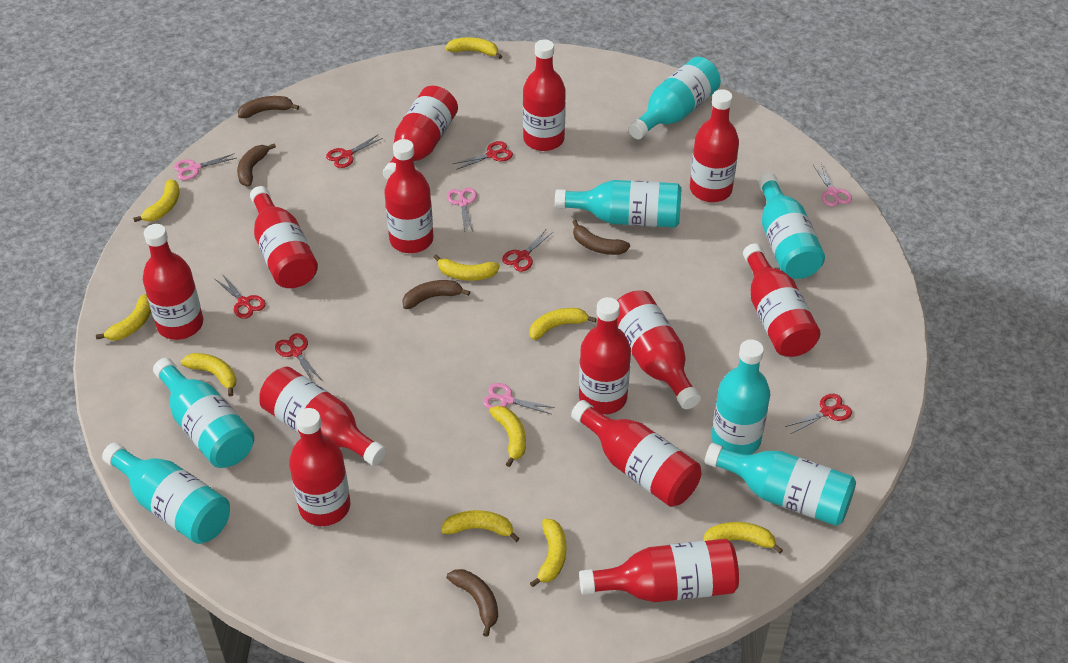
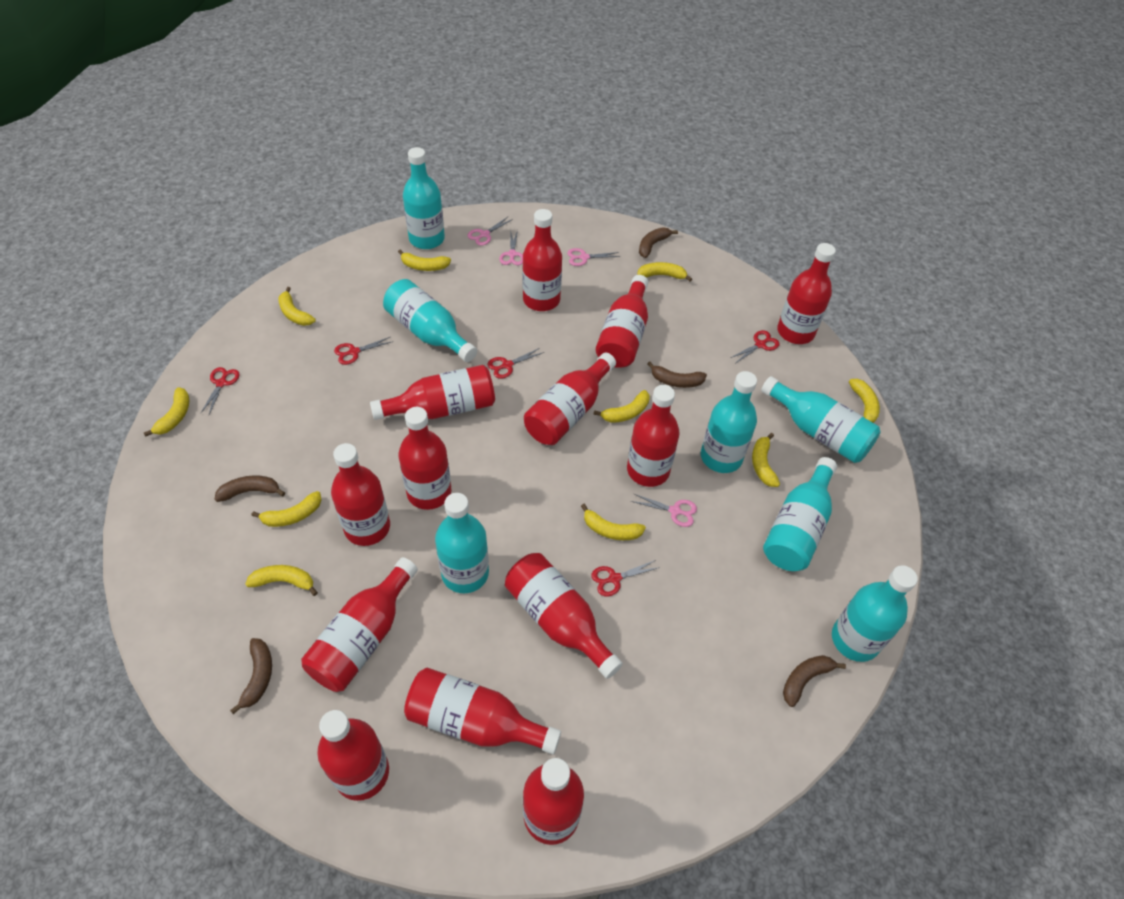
red scissors: 6 -> 5

